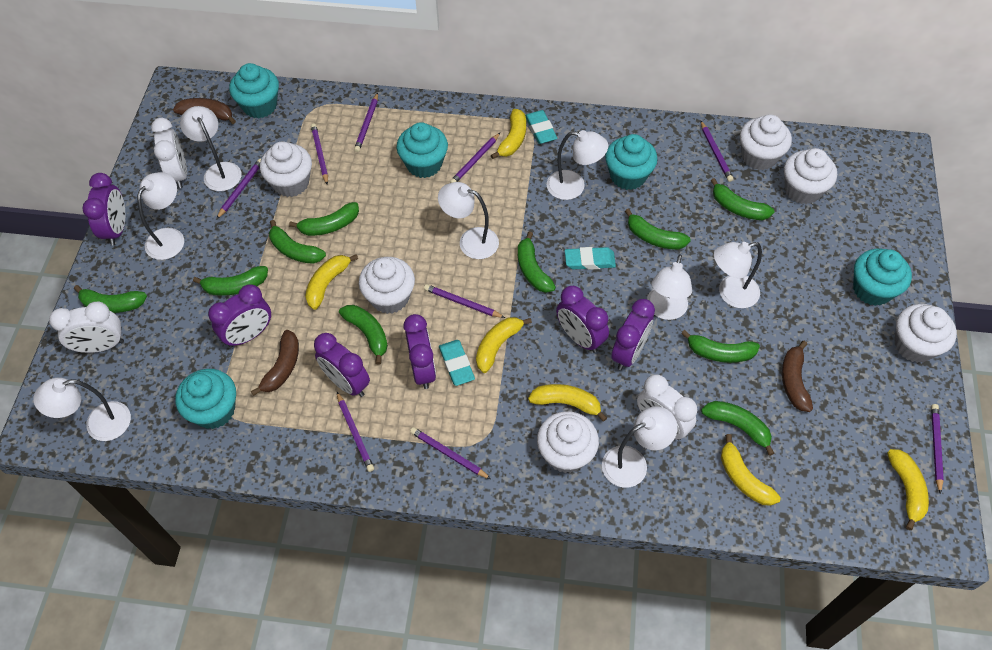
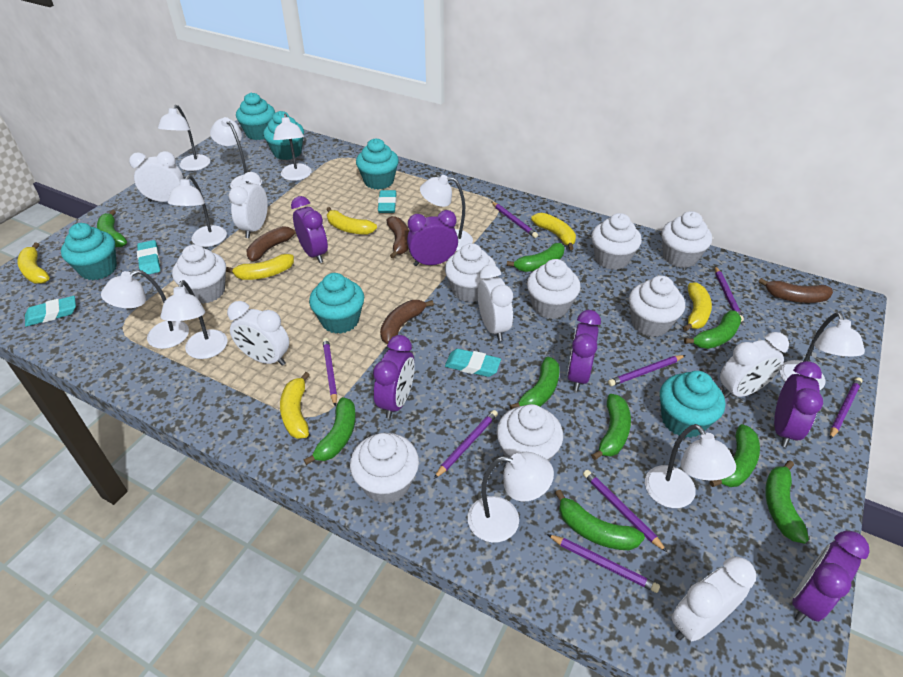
brown banana: 3 -> 4
green banana: 10 -> 9
purple pencil: 9 -> 8
turquoise cupcake: 5 -> 6
turquoise eraser: 3 -> 4
white clock: 3 -> 6
white cupcake: 6 -> 8
white lamp: 8 -> 10

